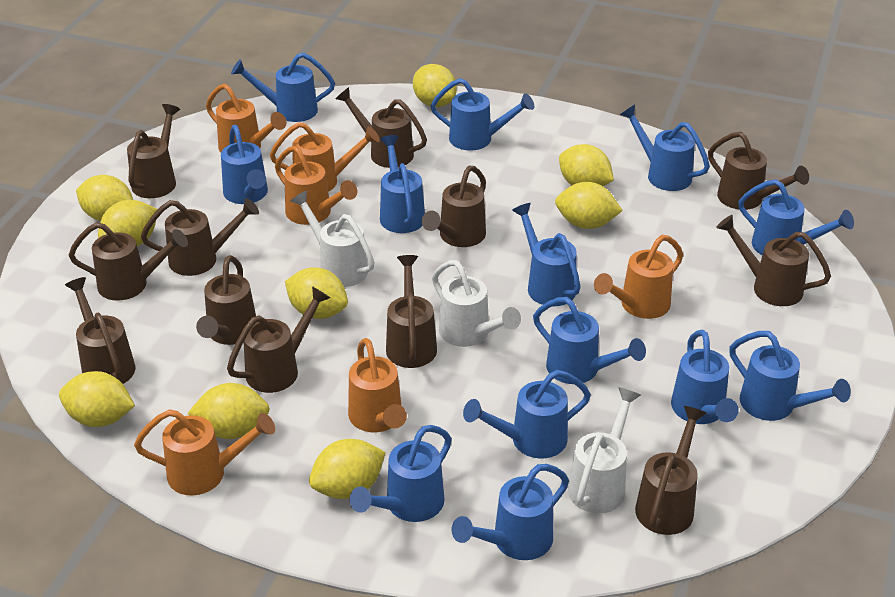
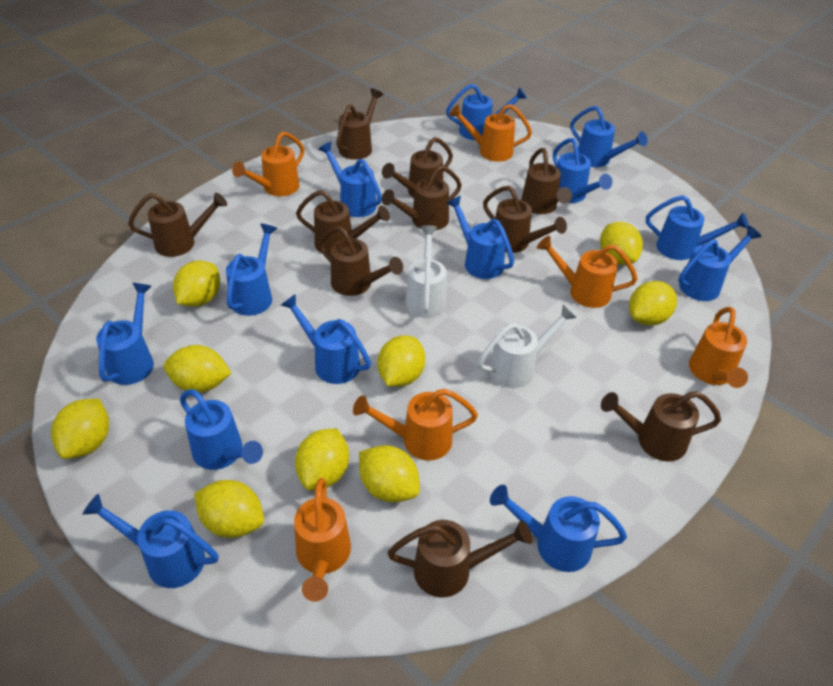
brown watering can: 12 -> 10
white watering can: 3 -> 2

